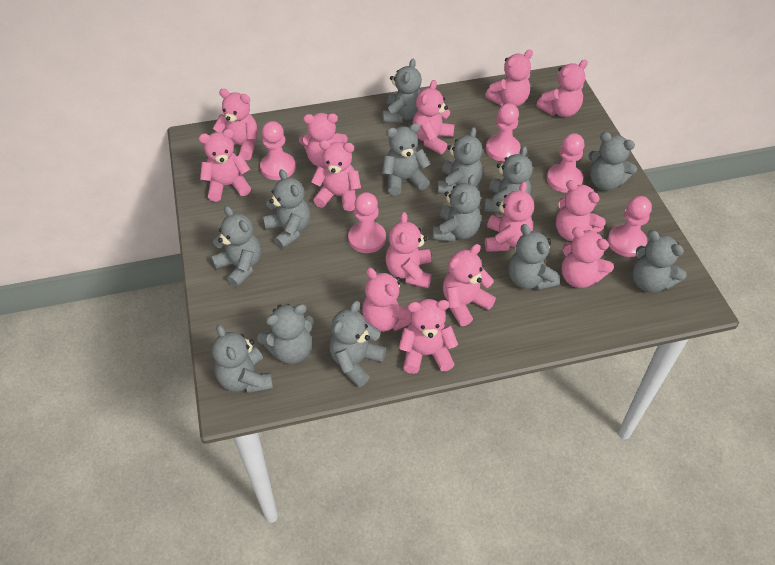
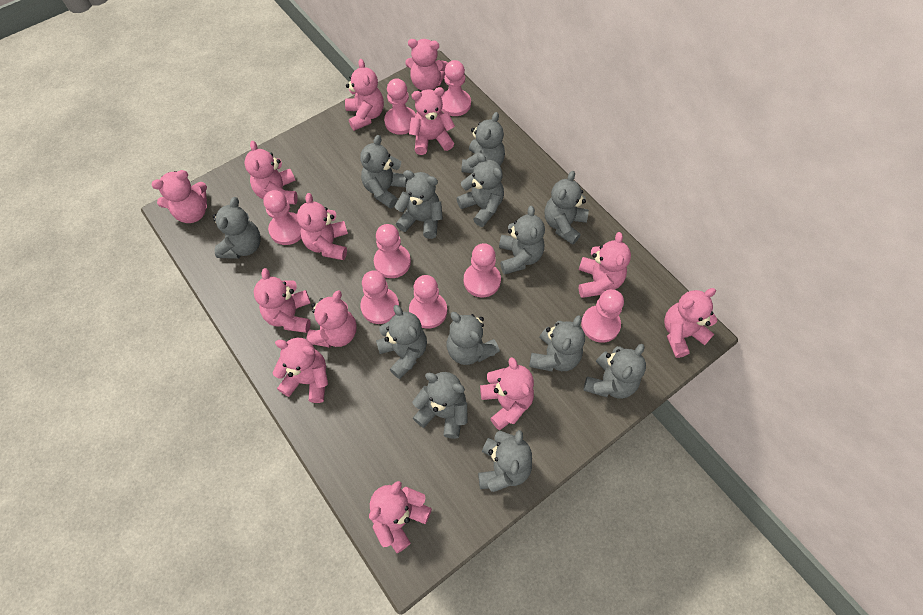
pink pawn: 5 -> 8
pink teddy bear: 14 -> 13

